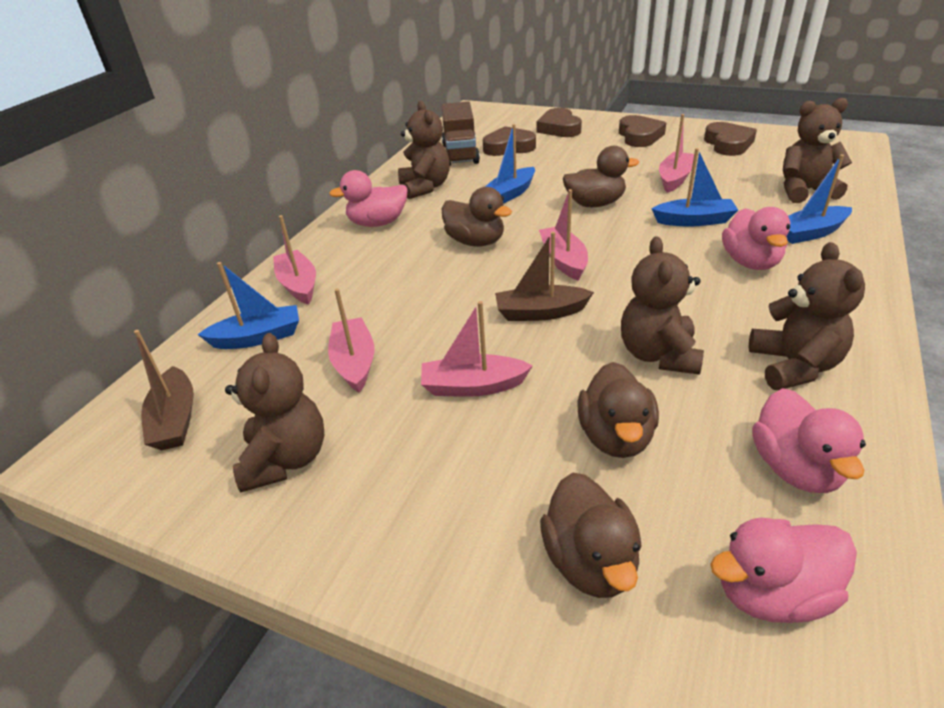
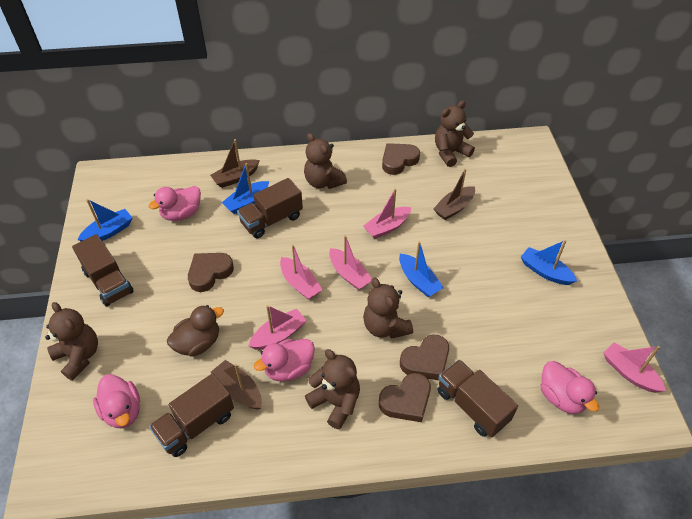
brown boat: 2 -> 3
brown duck: 4 -> 1
brown truck: 1 -> 4

